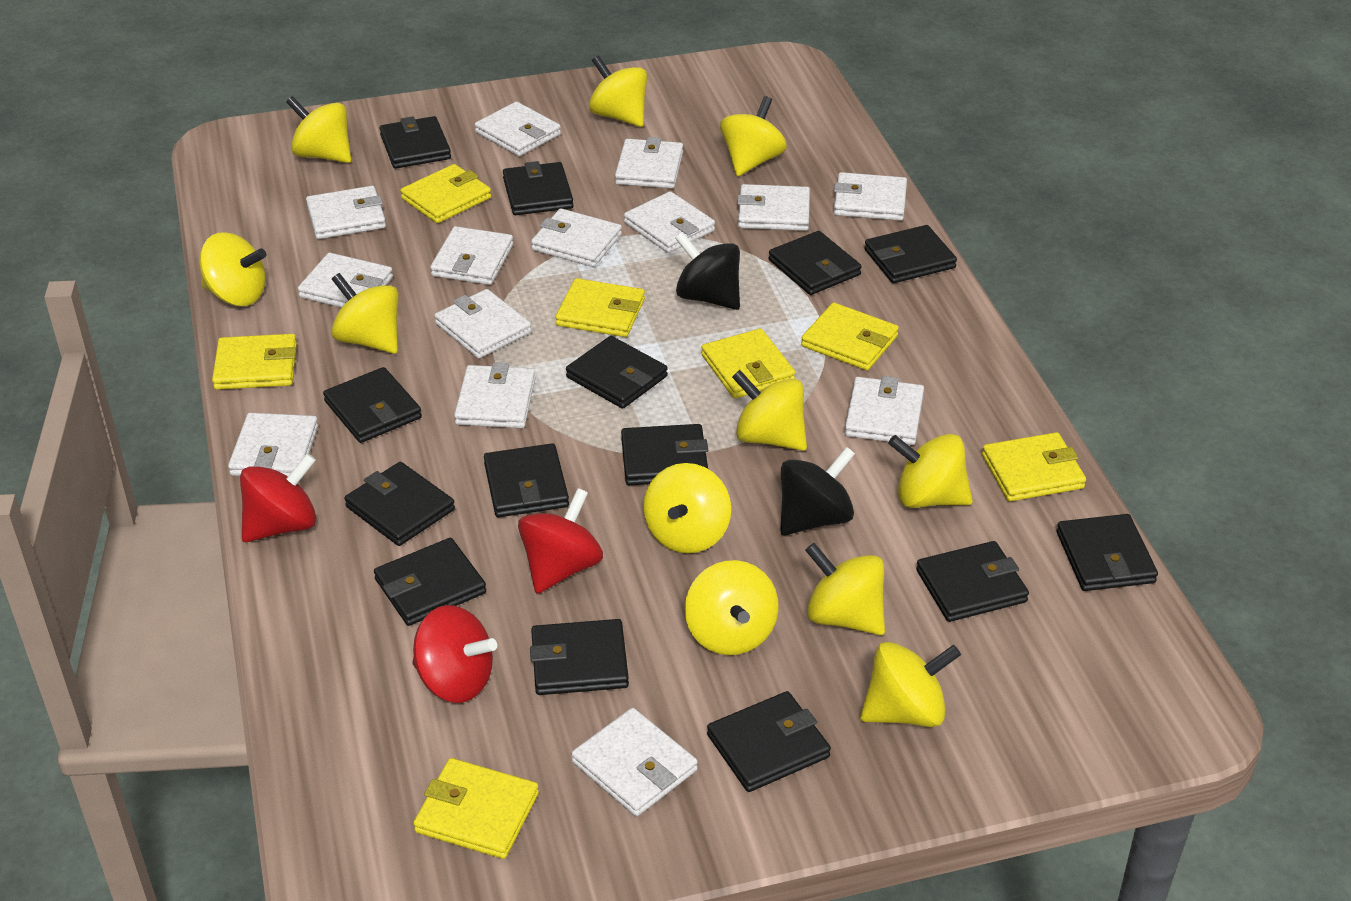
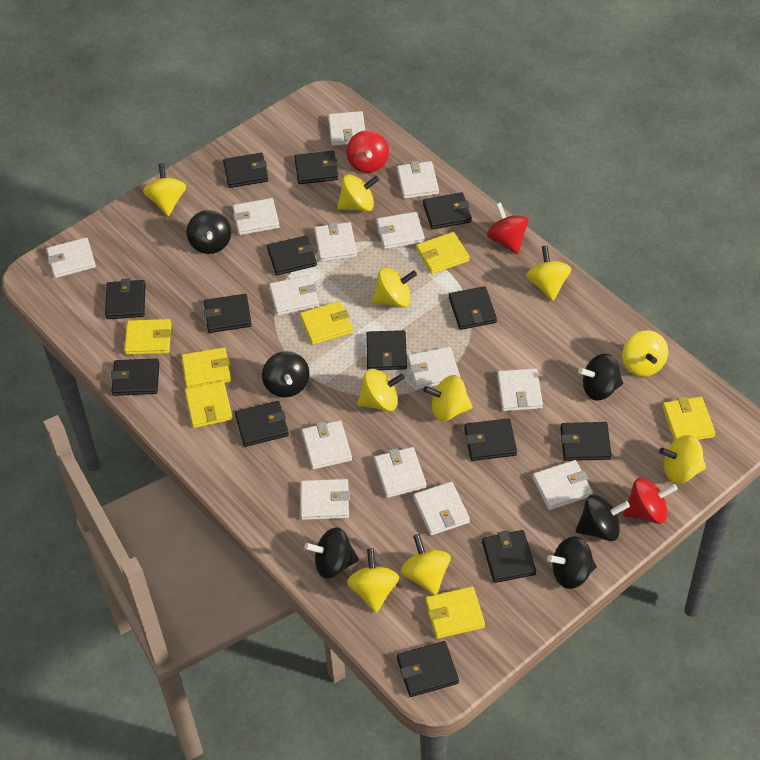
black spinning top: 2 -> 6
yellow spinning top: 11 -> 10

